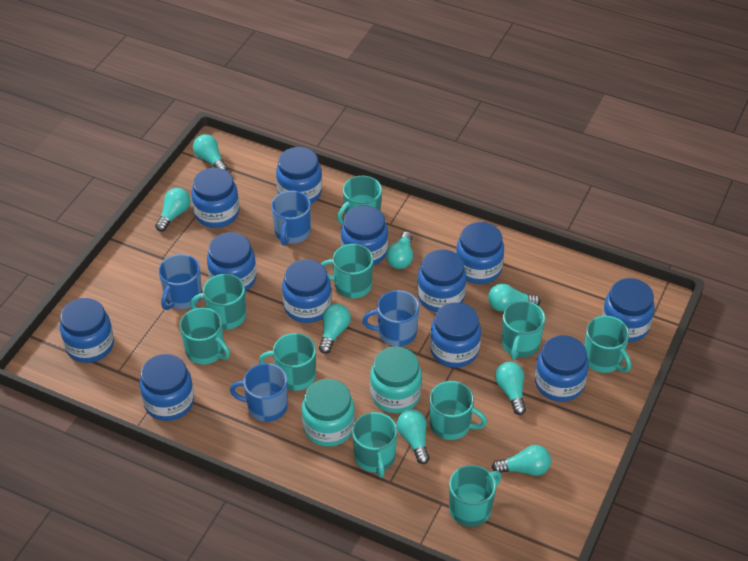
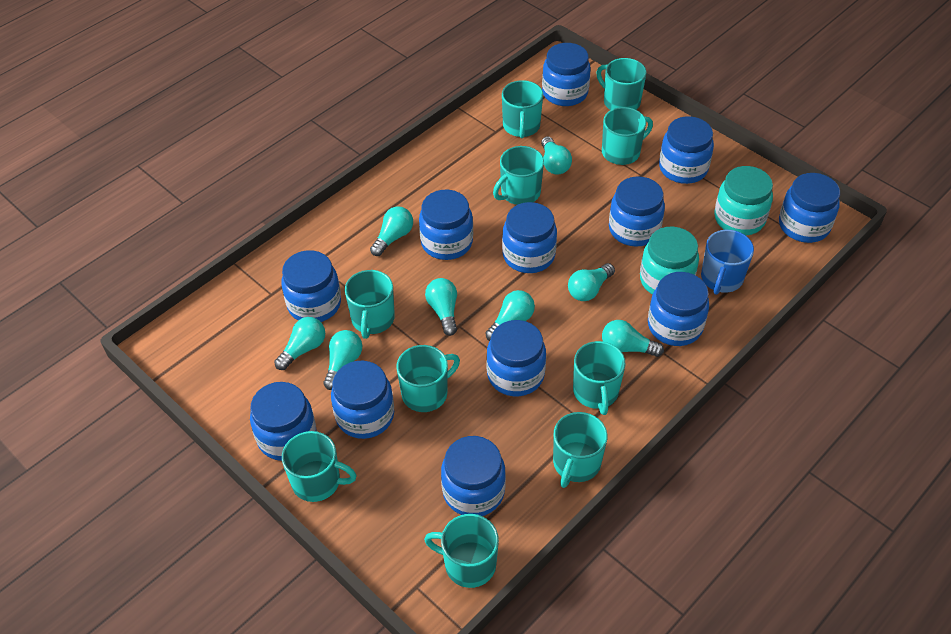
blue mug: 4 -> 1

